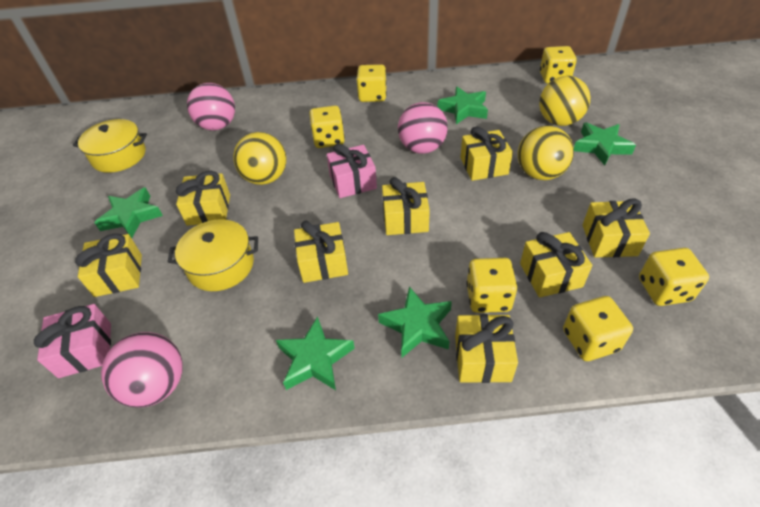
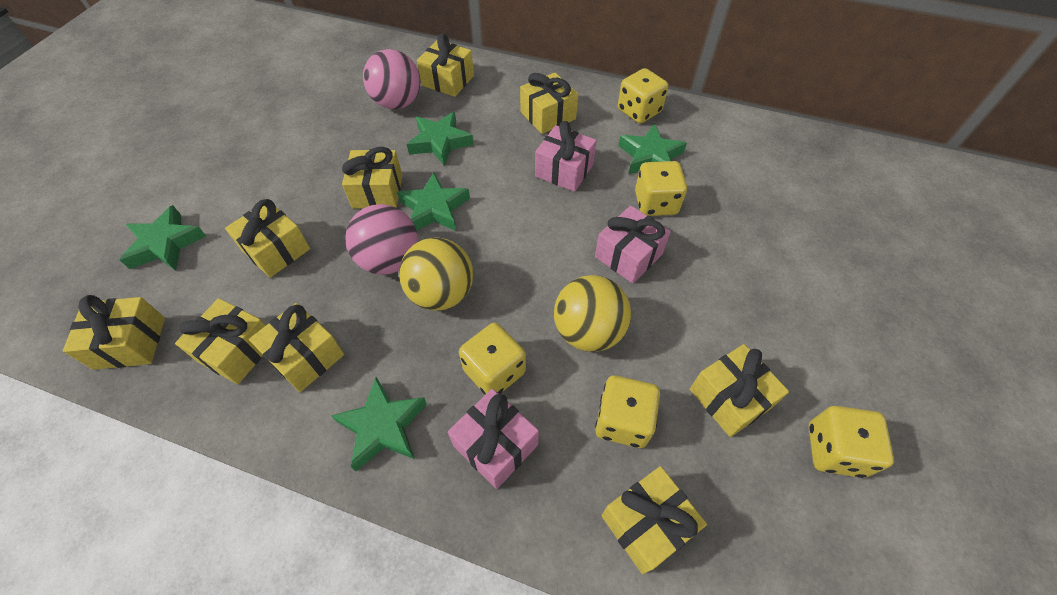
pink ball: 3 -> 2
pink gift: 2 -> 3
yellow ball: 3 -> 2
yellow dice: 6 -> 5
yellow gift: 8 -> 9
yellow pot: 2 -> 0

